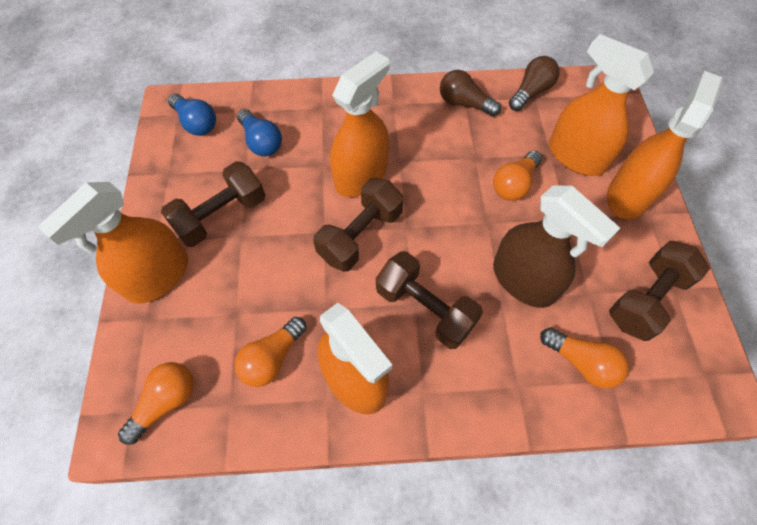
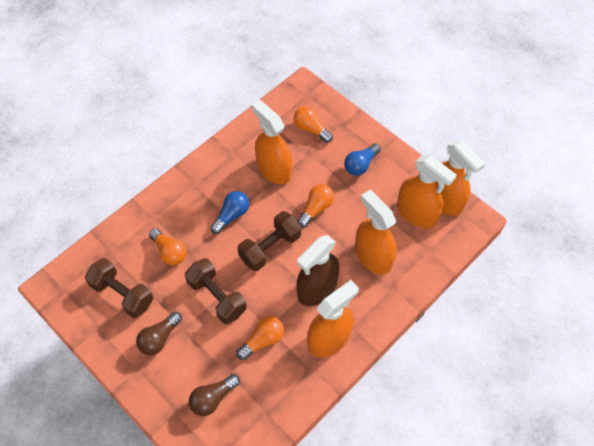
brown dumbbell: 4 -> 3

